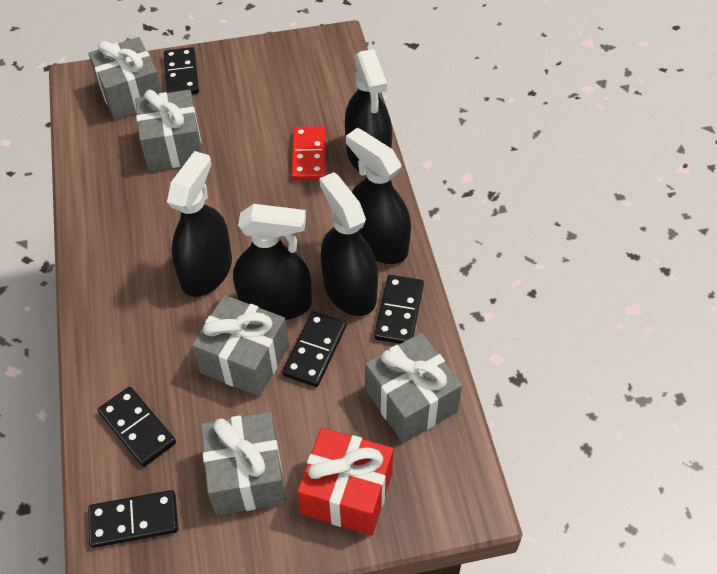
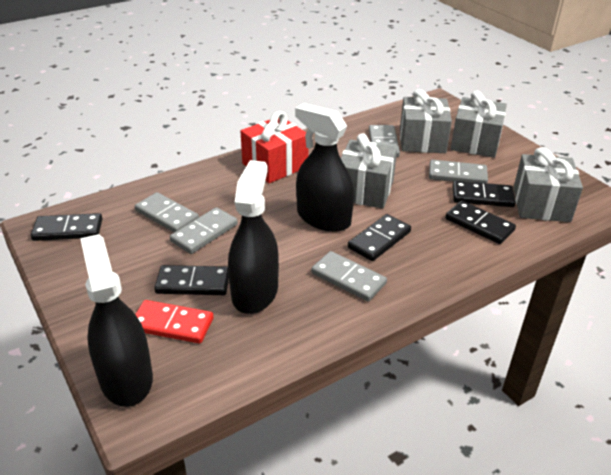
black spray bottle: 5 -> 3
grey domino: 0 -> 5
grey gift: 5 -> 4

